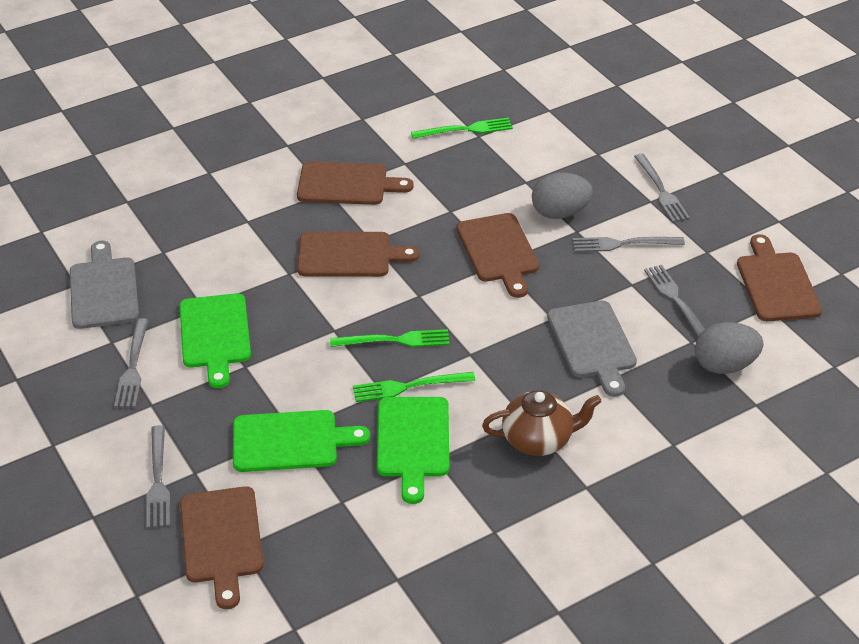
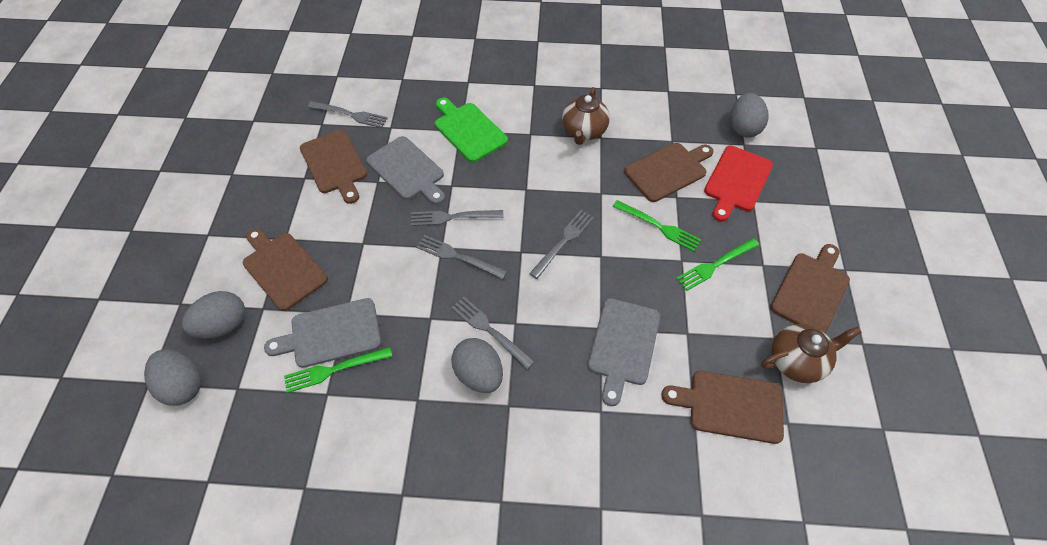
brown teapot: 1 -> 2
green cutting board: 3 -> 1
grey cutting board: 2 -> 3
grey egg: 2 -> 4
red cutting board: 0 -> 1

